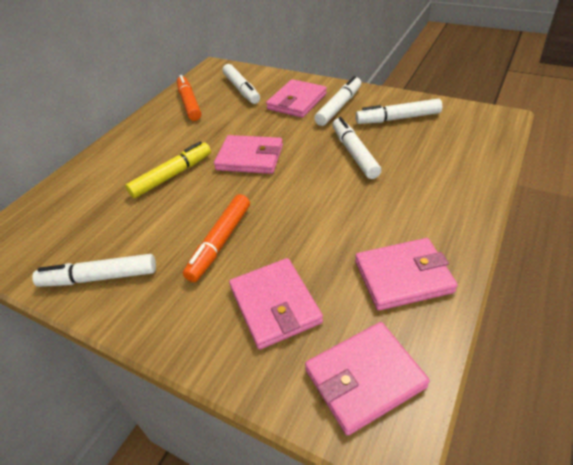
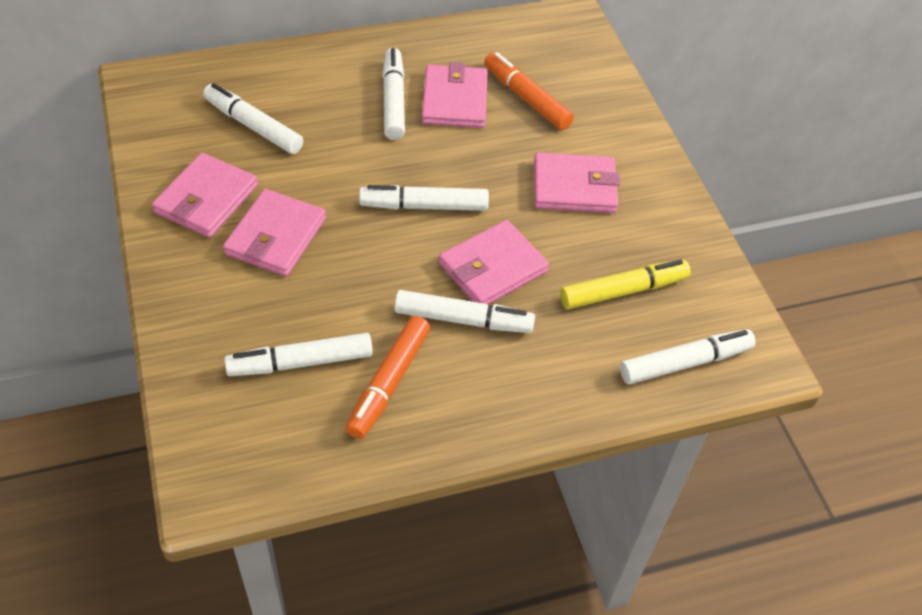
white marker: 5 -> 6

